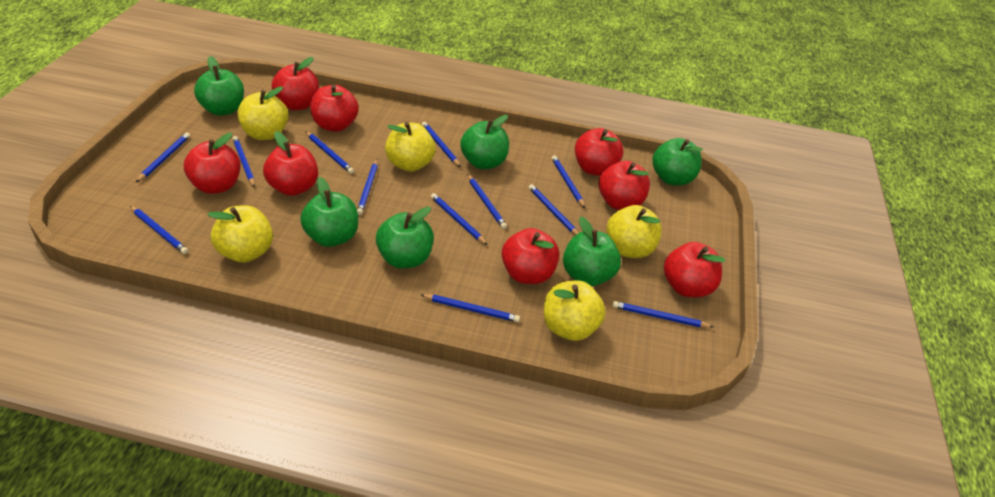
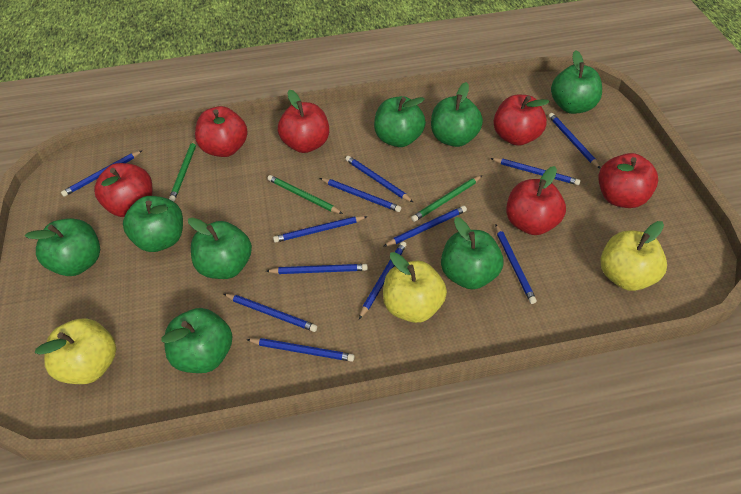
green apple: 6 -> 8
green pencil: 0 -> 3
red apple: 8 -> 6
yellow apple: 5 -> 3

